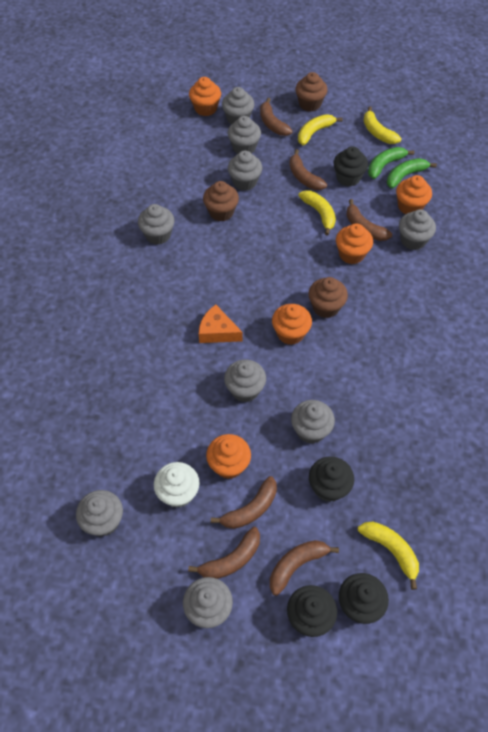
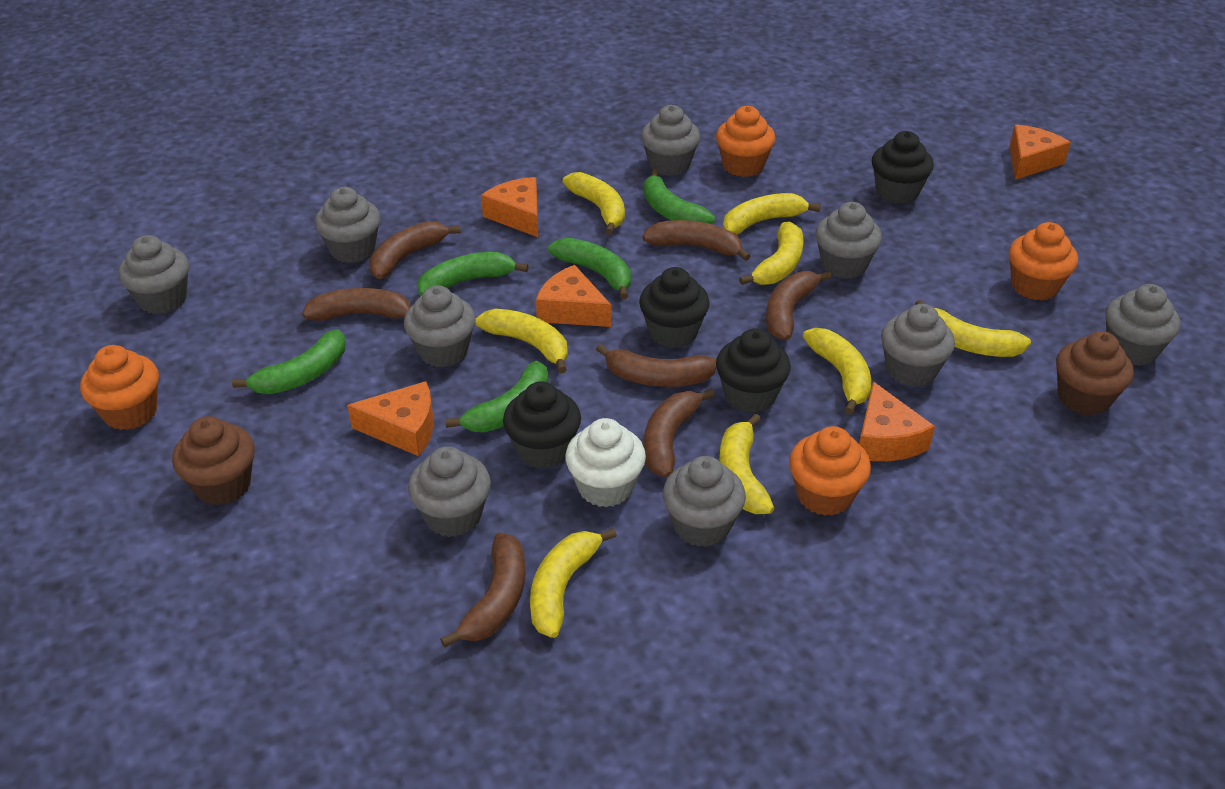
brown banana: 6 -> 7
brown cupcake: 3 -> 2
green banana: 2 -> 5
orange cheese: 1 -> 5
orange cupcake: 5 -> 4
yellow banana: 4 -> 8

